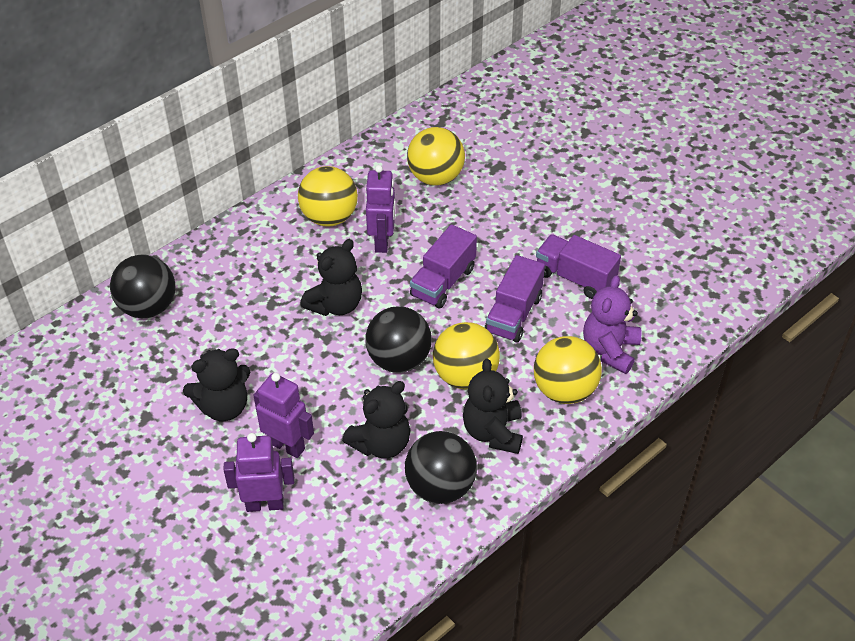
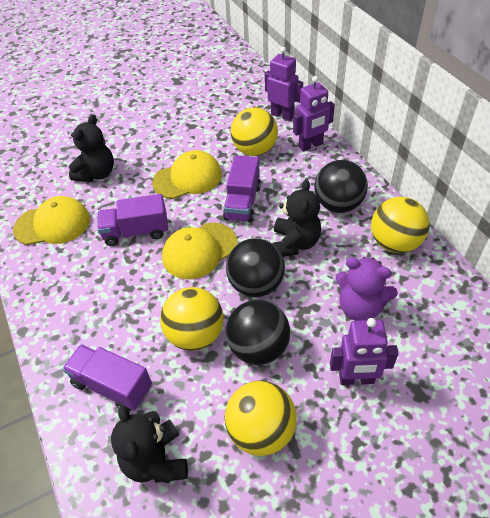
black teddy bear: 4 -> 3
yellow cap: 0 -> 3

